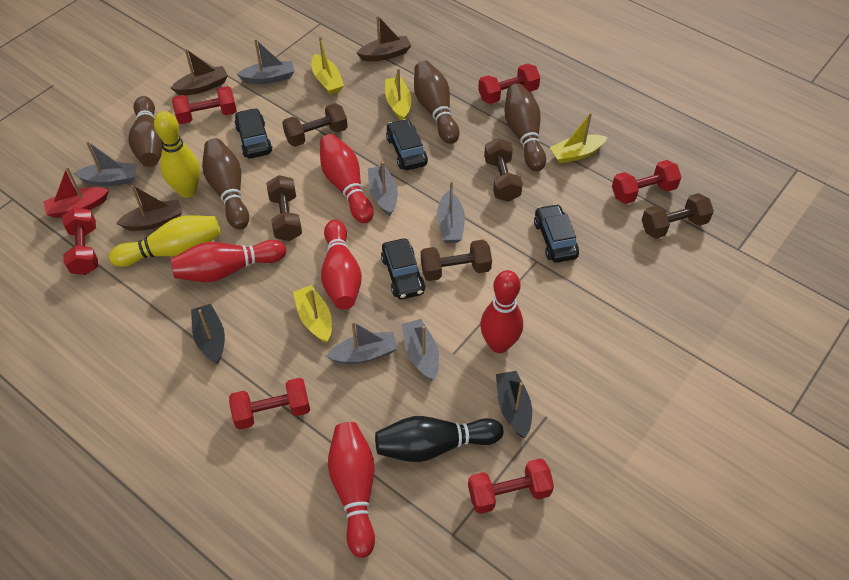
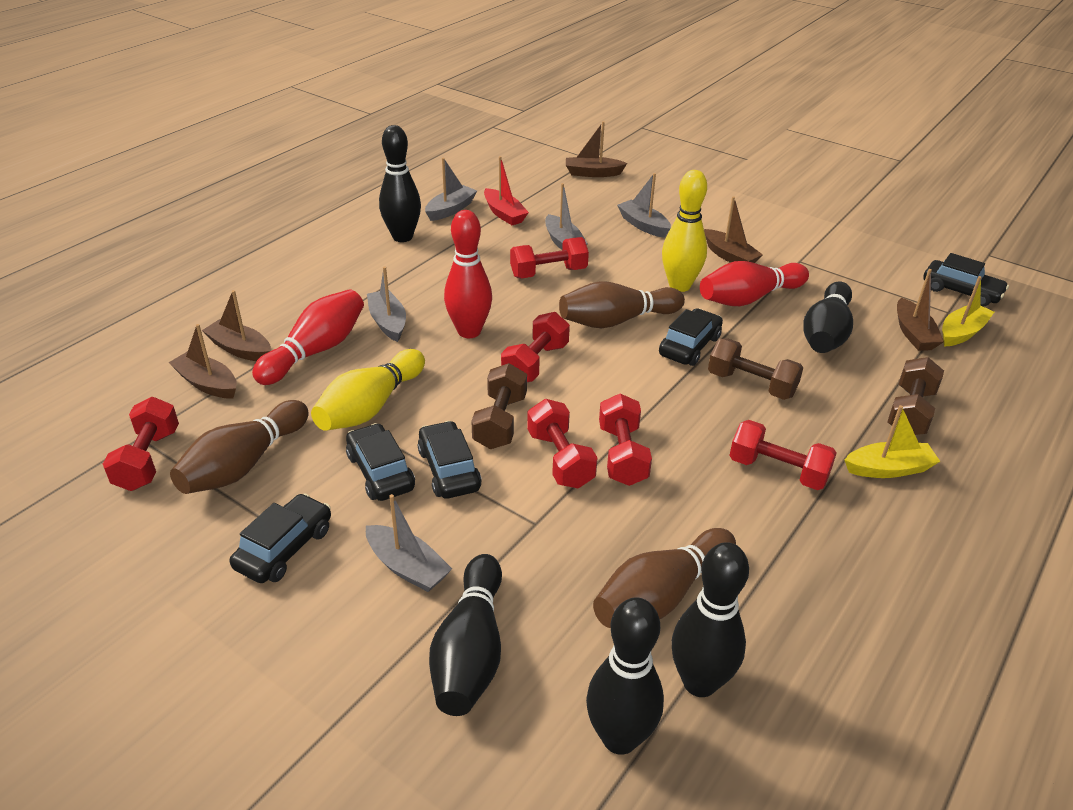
black boat: 2 -> 0
black bowling pin: 1 -> 5
black car: 4 -> 5
brown boat: 3 -> 5
brown bowling pin: 4 -> 3
brown dumbbell: 5 -> 3
grey boat: 6 -> 5
red bowling pin: 5 -> 3
yellow boat: 4 -> 2

